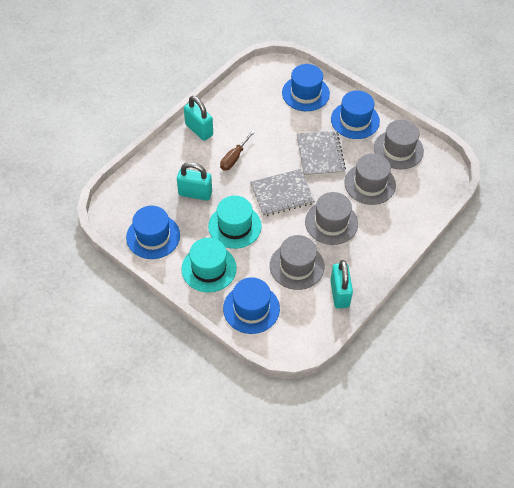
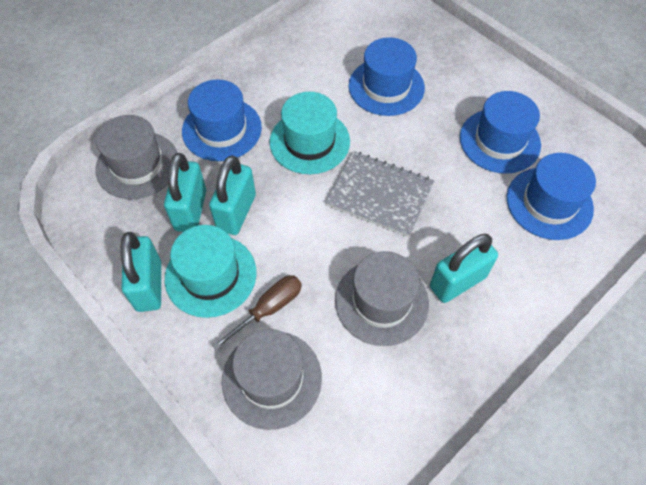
grey hat: 4 -> 3
grey notebook: 2 -> 1
turquoise padlock: 3 -> 4

